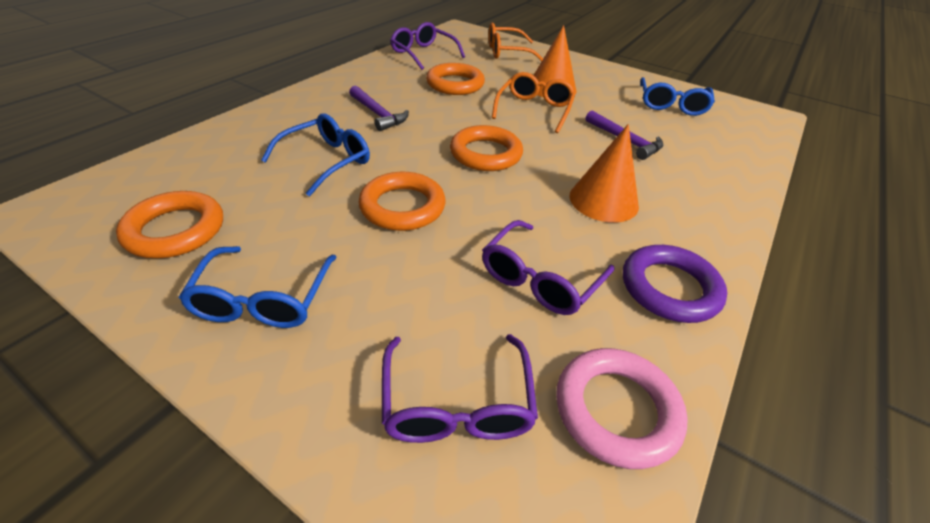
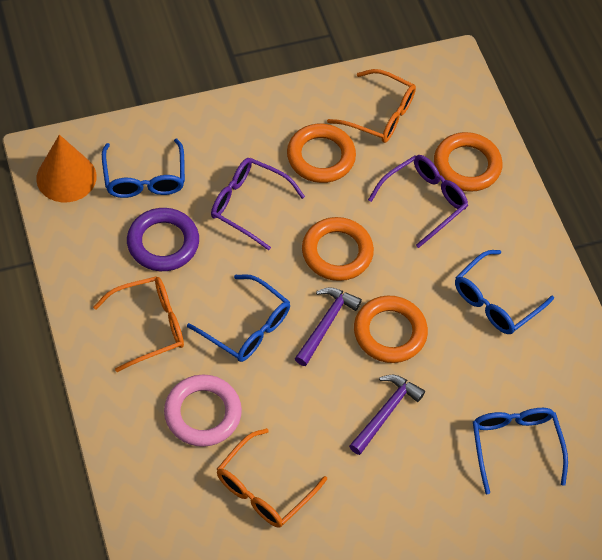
blue glasses: 3 -> 4
orange cone: 2 -> 1
orange glasses: 2 -> 3
purple glasses: 3 -> 2

